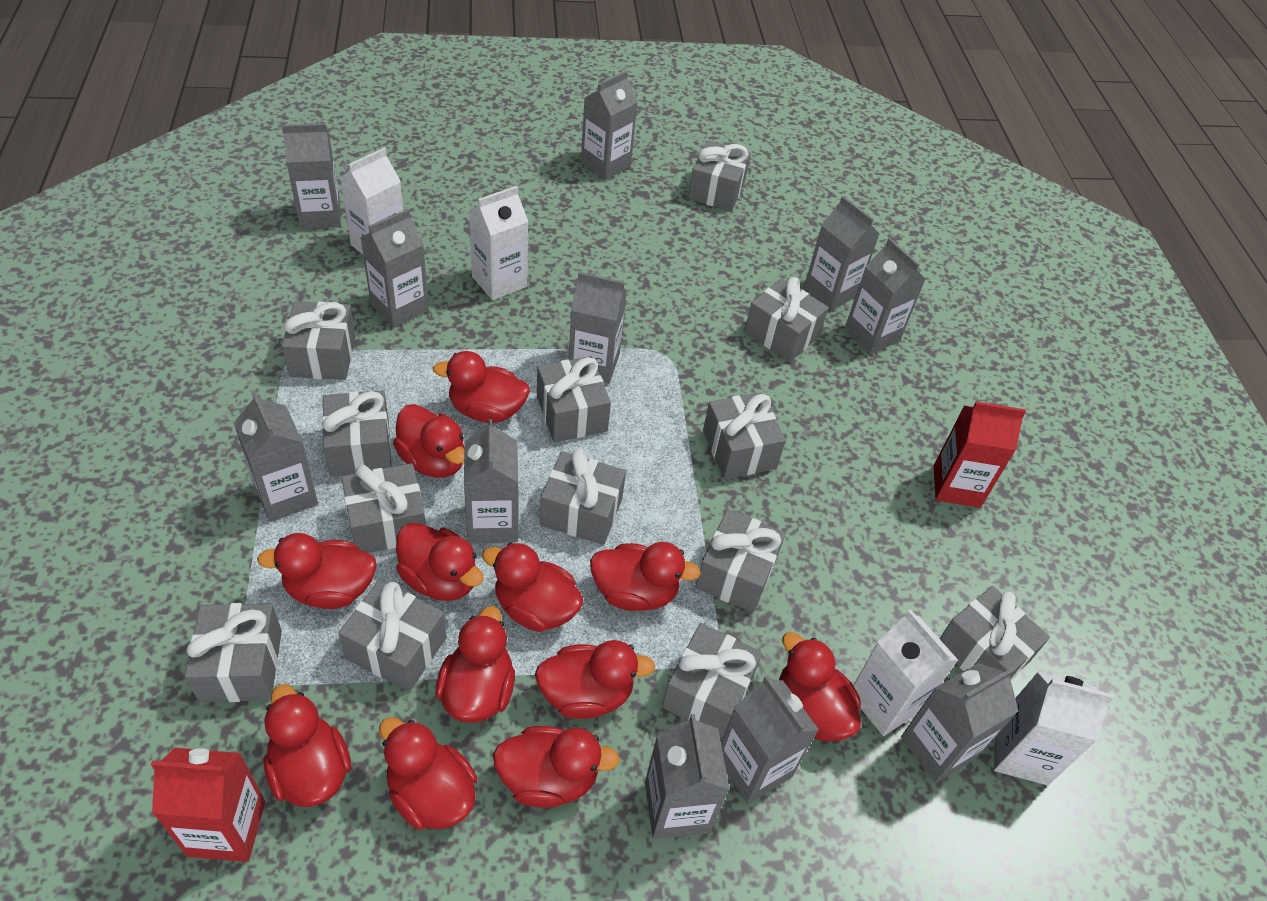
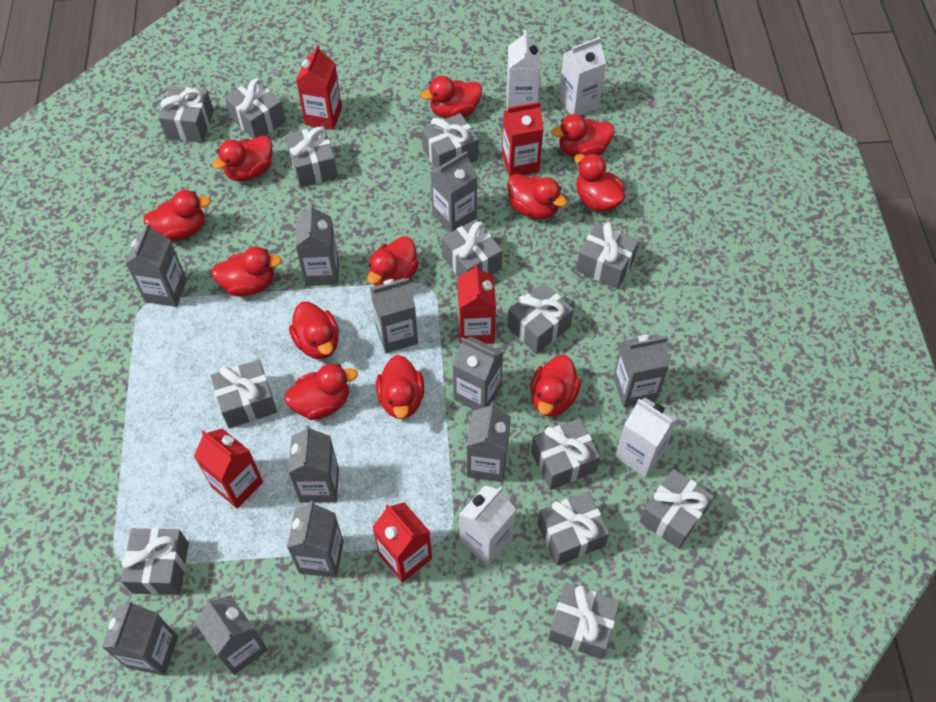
red carton: 2 -> 5

